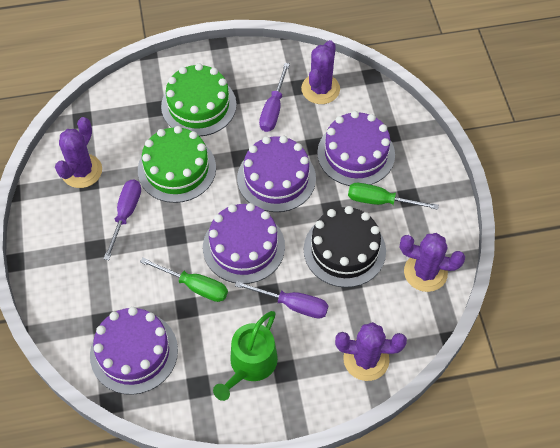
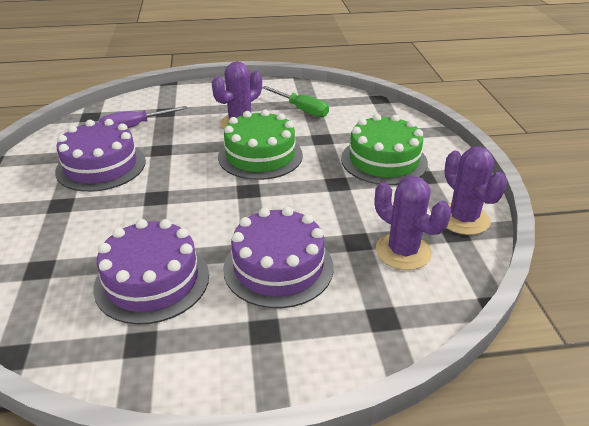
black cake: 1 -> 0
green screwdriver: 2 -> 1
green watering can: 1 -> 0
purple cactus: 4 -> 3
purple cake: 4 -> 3
purple screwdriver: 3 -> 1

